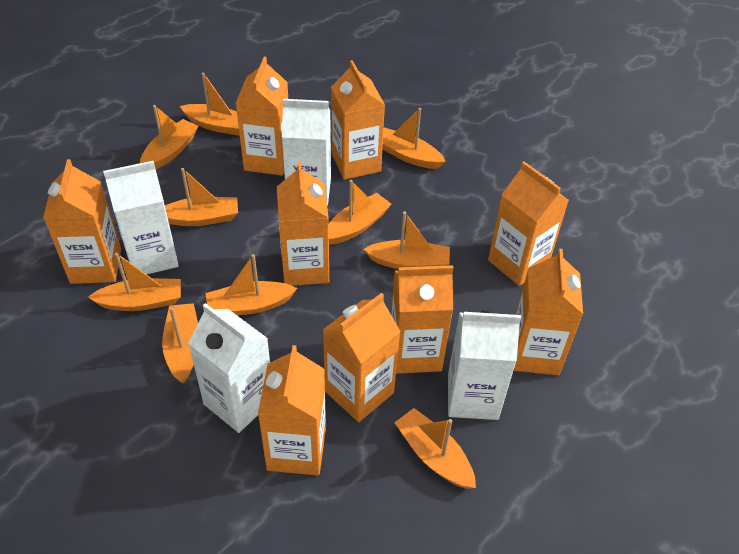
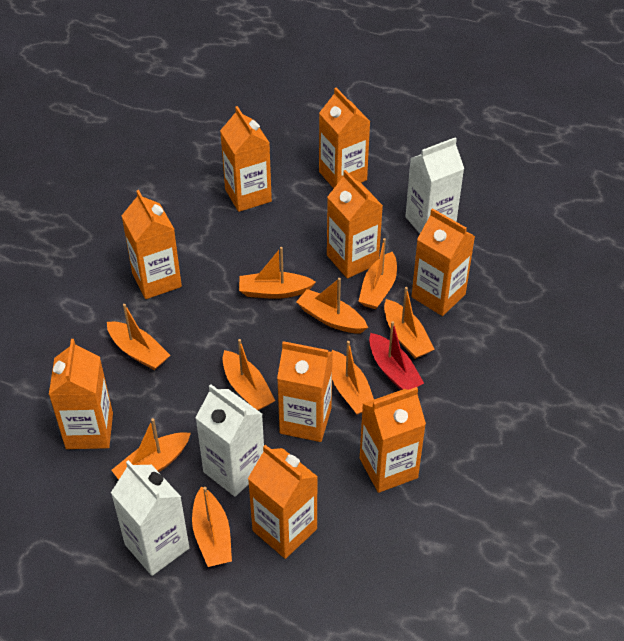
orange boat: 10 -> 9
red boat: 0 -> 1
white carton: 4 -> 3

